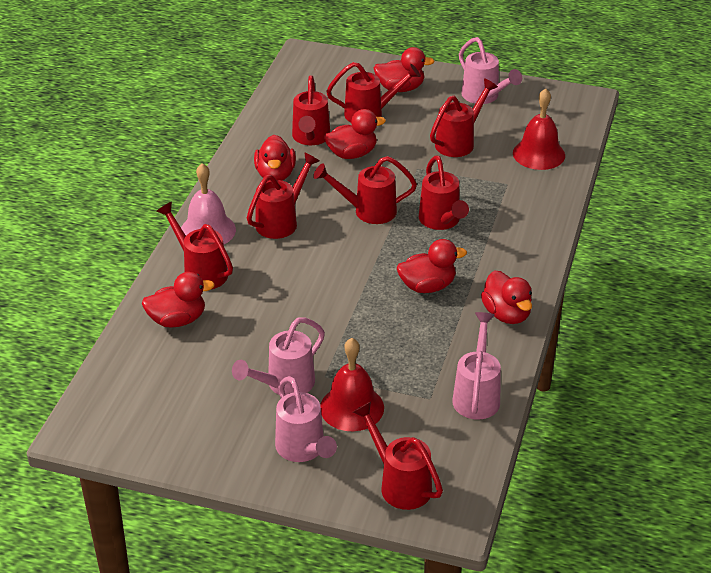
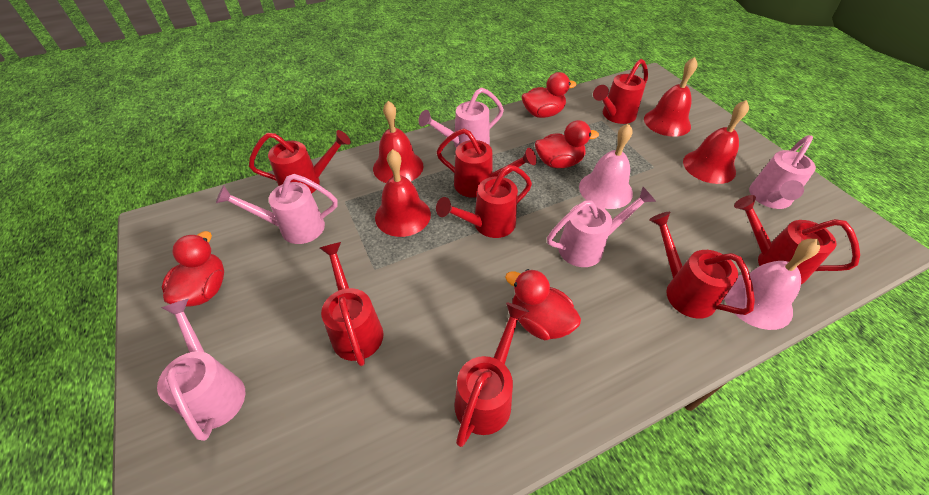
pink bell: 1 -> 2
pink watering can: 4 -> 5
red bell: 2 -> 4
red duck: 6 -> 4

